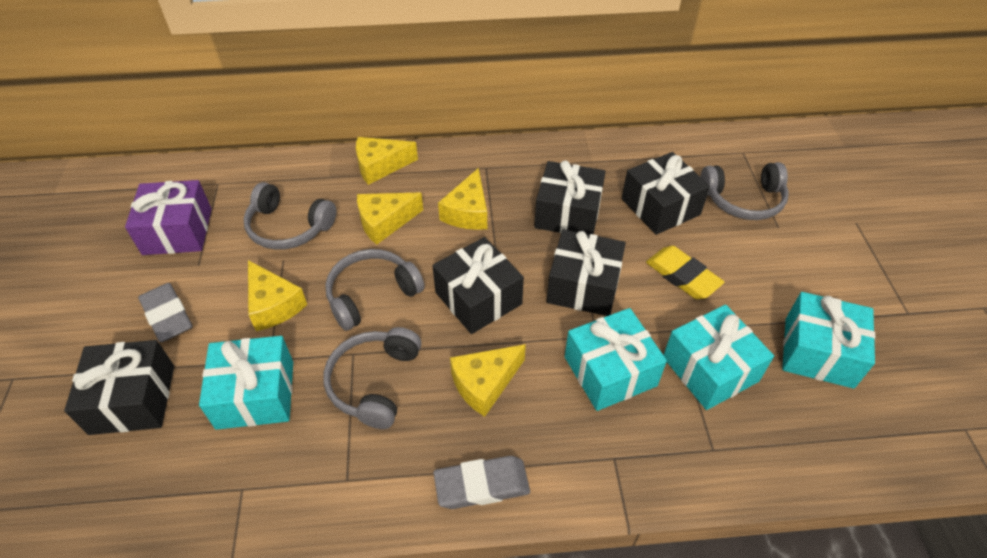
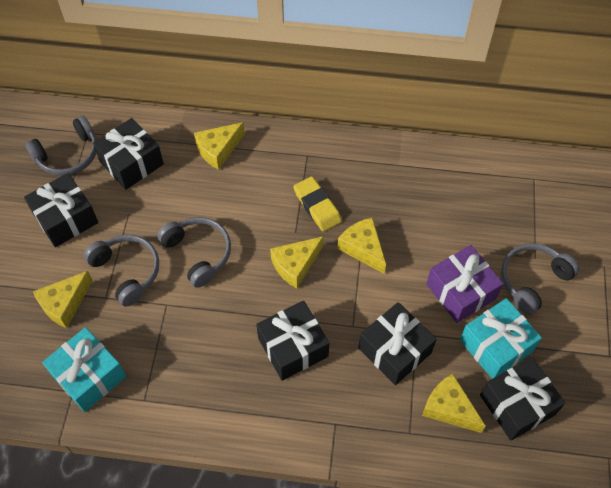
grey eraser: 2 -> 0
turquoise gift: 4 -> 2

